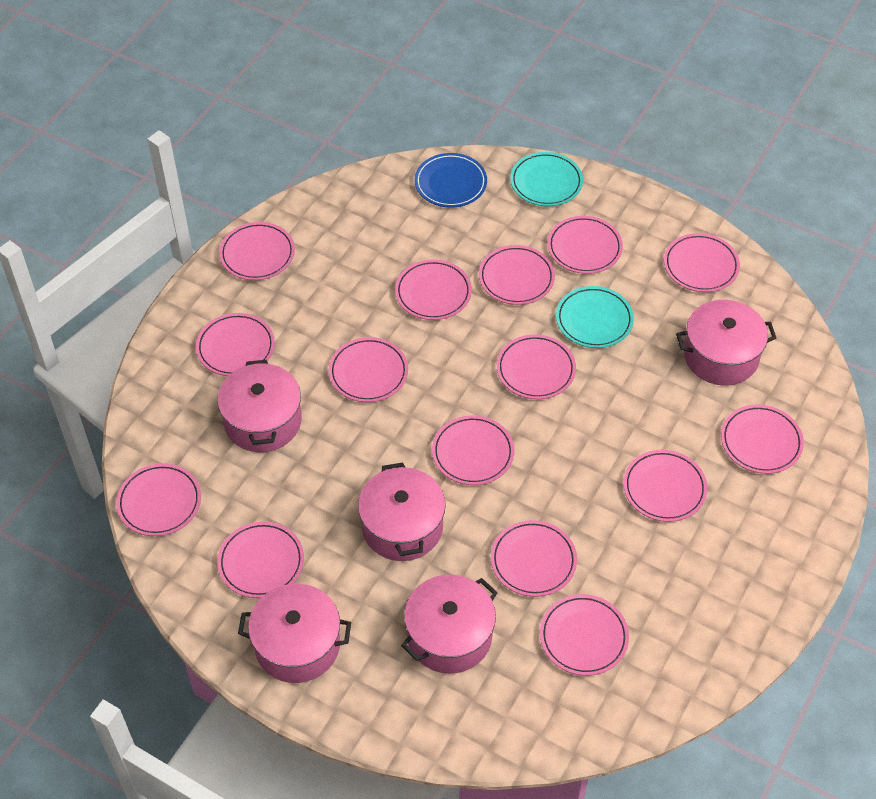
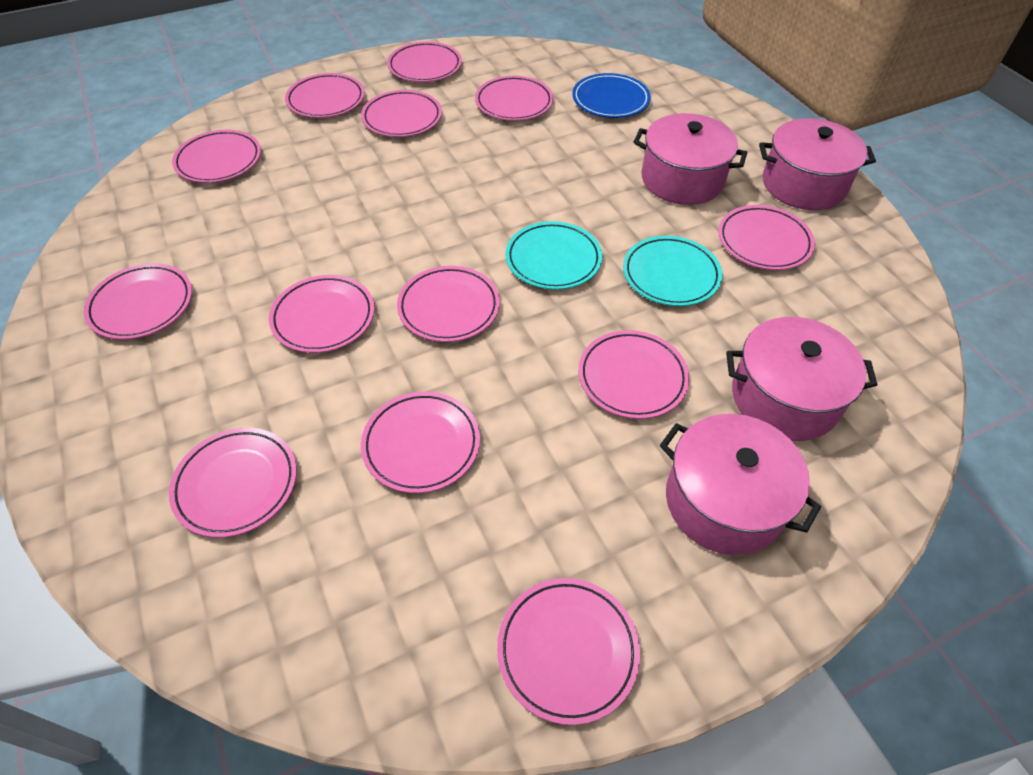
pink plate: 15 -> 13
pink pot: 5 -> 4

